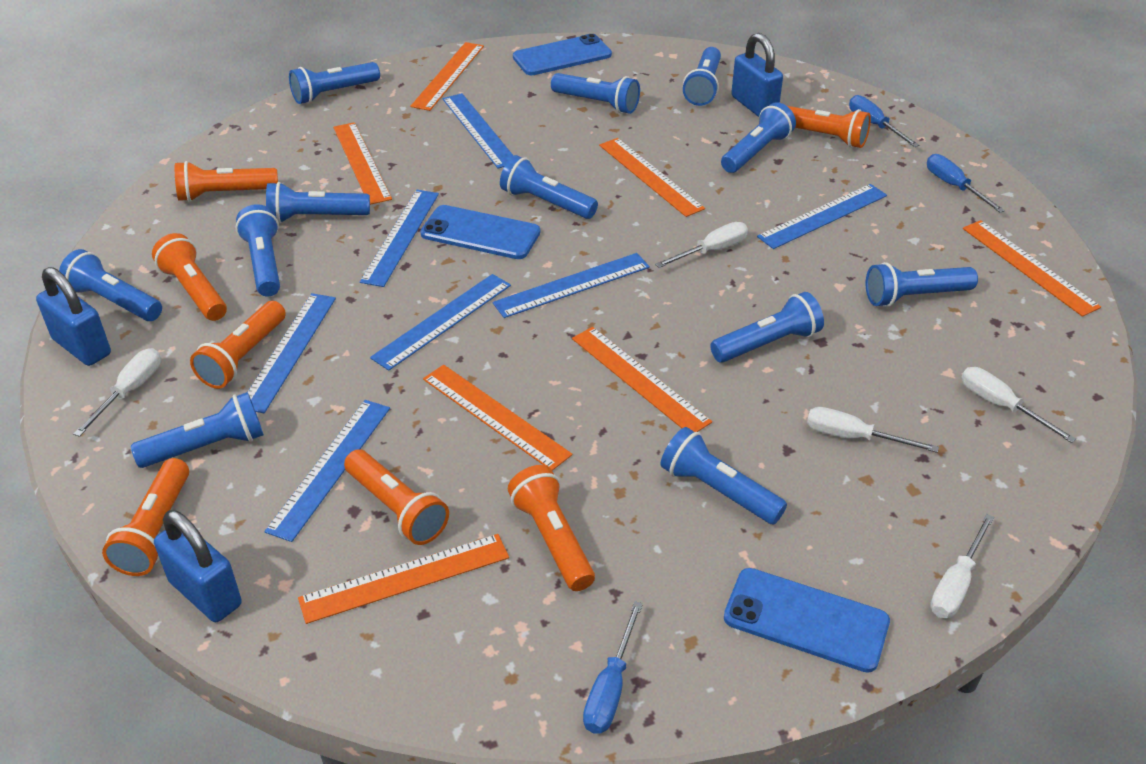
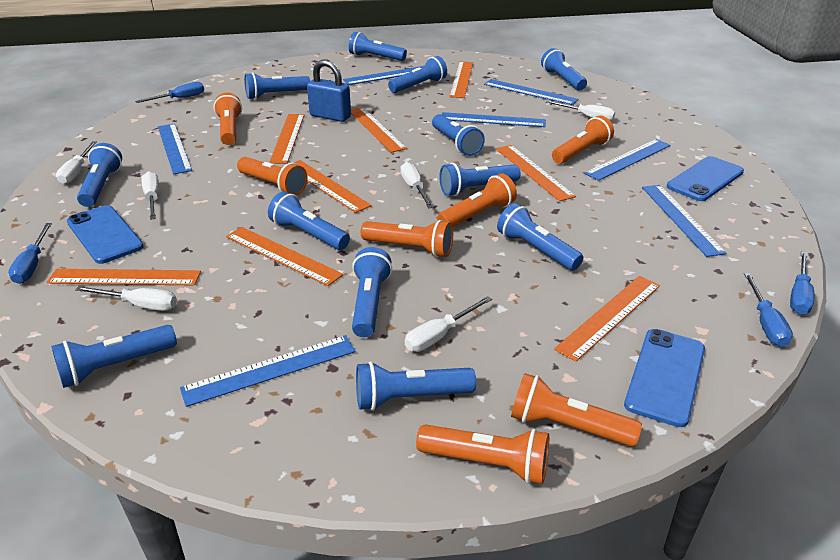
blue padlock: 3 -> 1
blue screwdriver: 3 -> 4
orange ruler: 7 -> 8
white screwdriver: 5 -> 6

